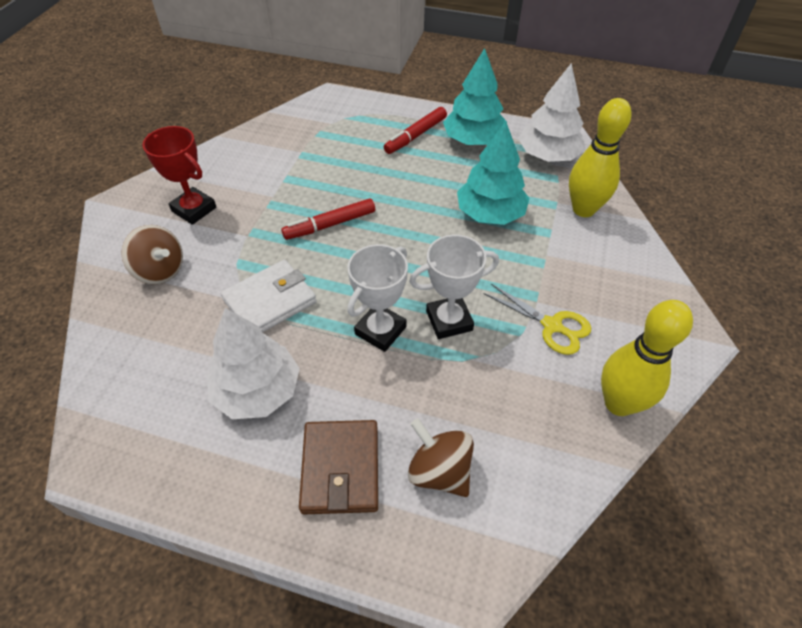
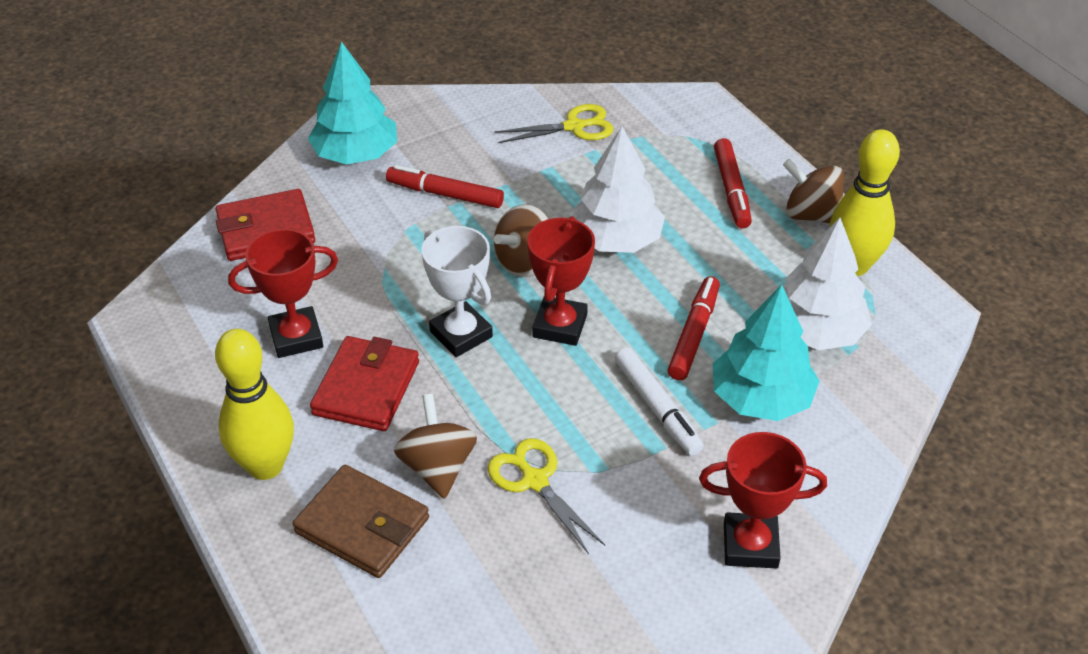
brown spinning top: 2 -> 3
red marker: 2 -> 3
red trophy: 1 -> 3
red wallet: 0 -> 2
white marker: 0 -> 1
white trophy: 2 -> 1
white wallet: 1 -> 0
yellow scissors: 1 -> 2

